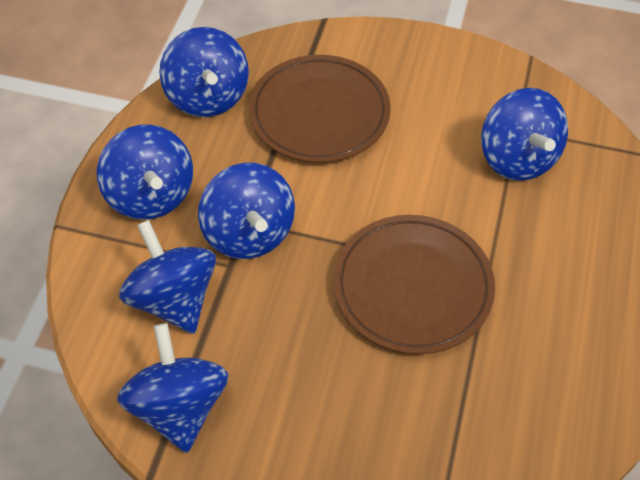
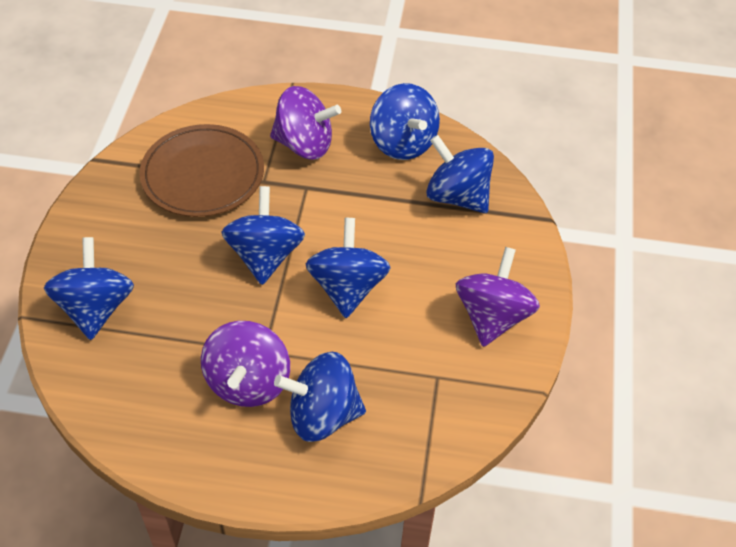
brown plate: 2 -> 1
purple spinning top: 0 -> 3

